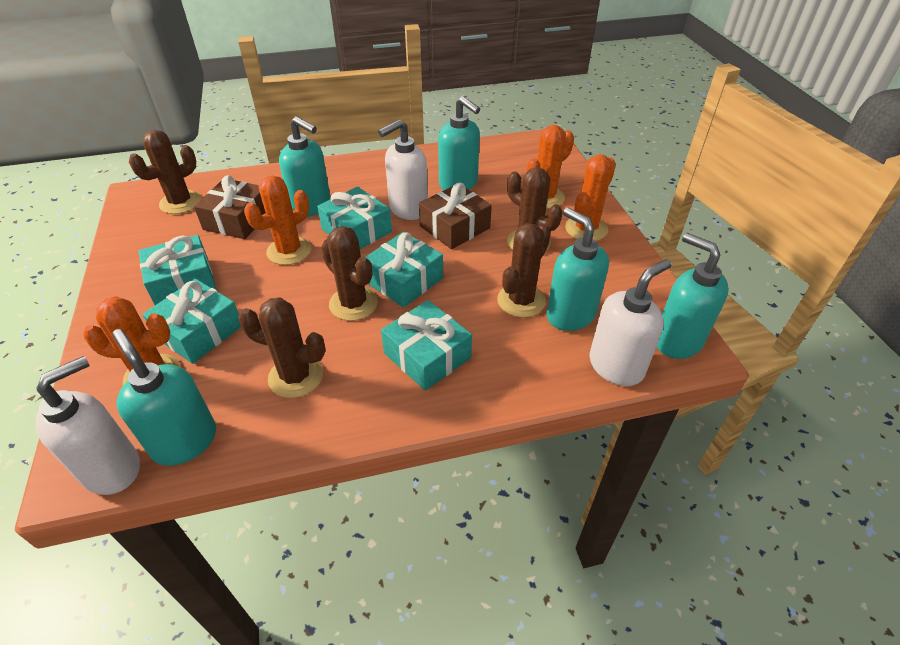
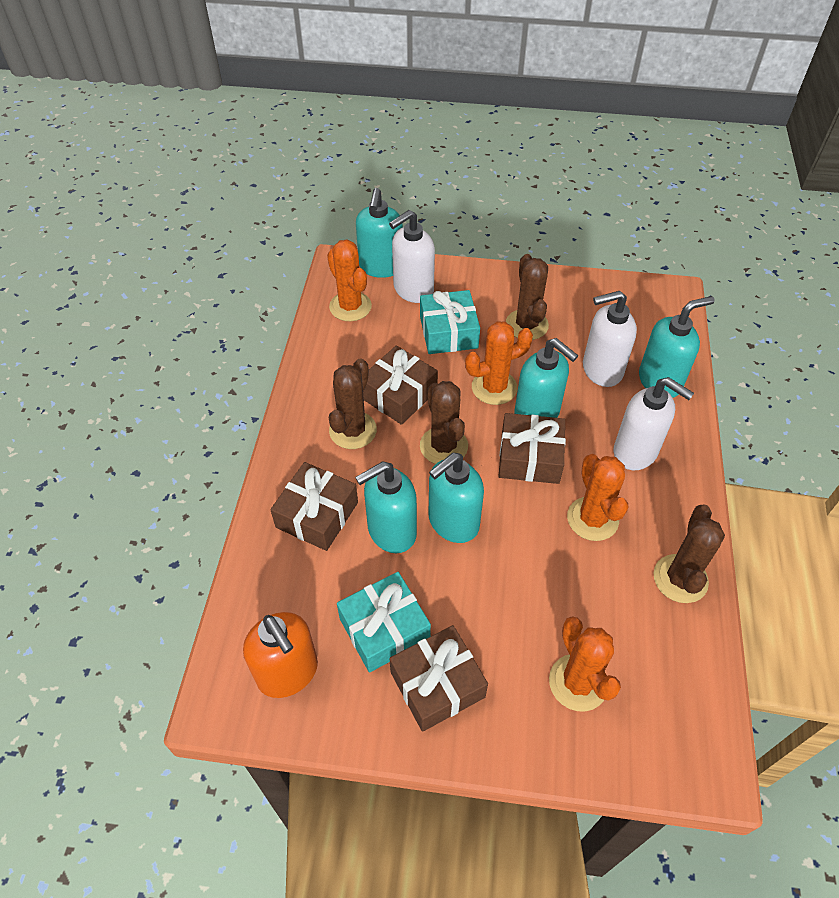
brown cactus: 5 -> 4
brown gift: 2 -> 4
orange soap dispenser: 0 -> 1
turquoise gift: 5 -> 2

